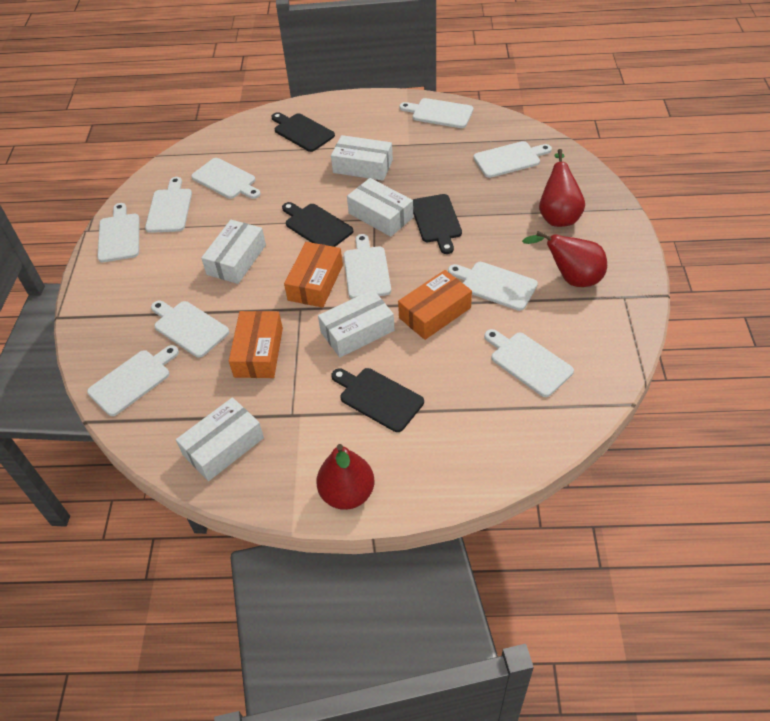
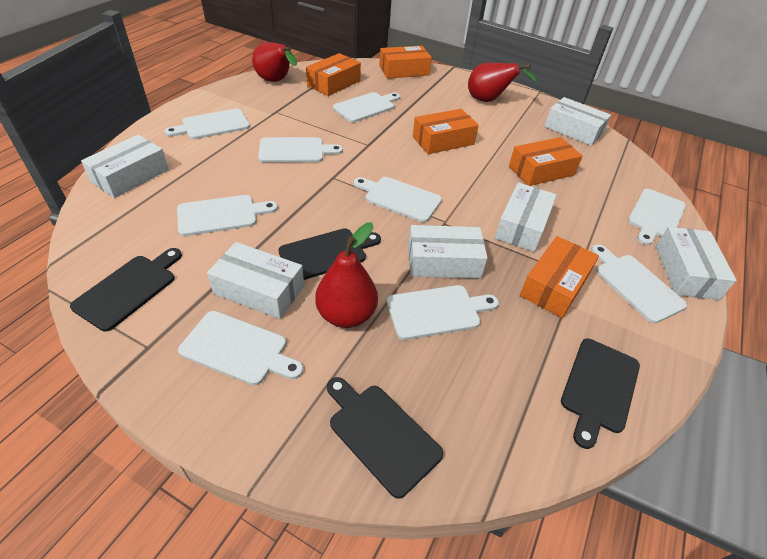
orange box: 3 -> 5
white box: 5 -> 6
white cutting board: 10 -> 9

